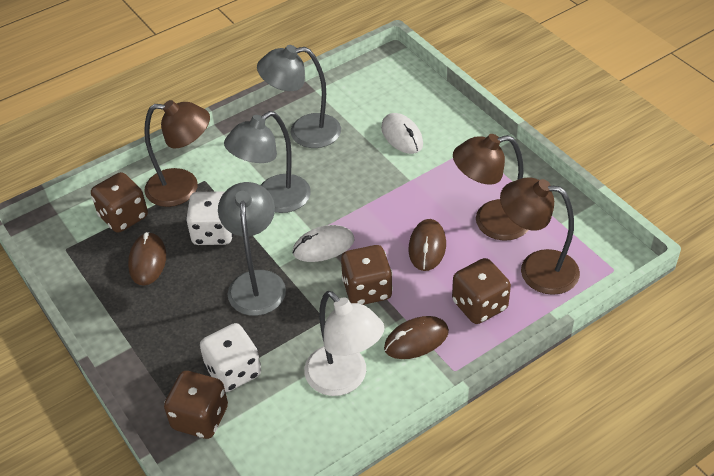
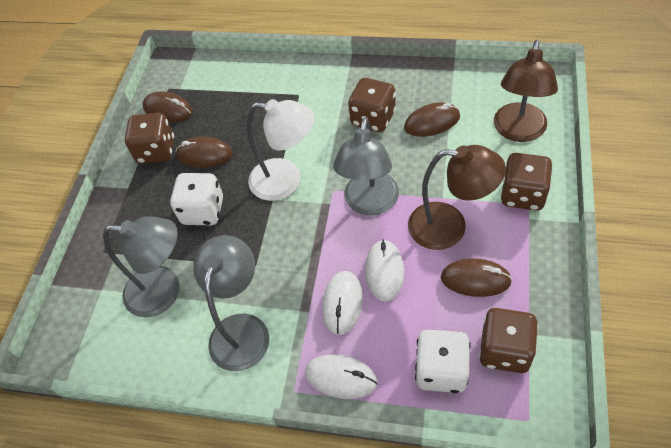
brown lamp: 3 -> 2
brown mouse: 3 -> 4
white mouse: 2 -> 3

